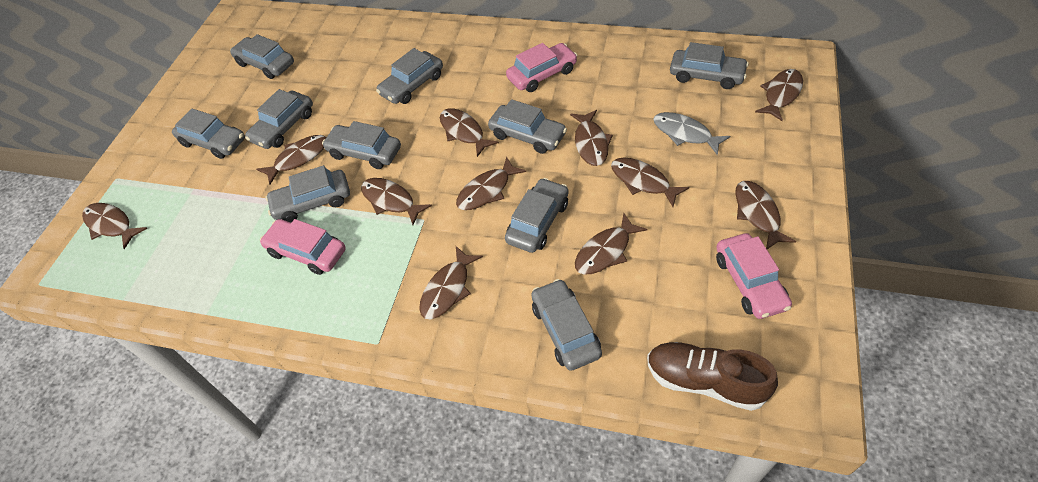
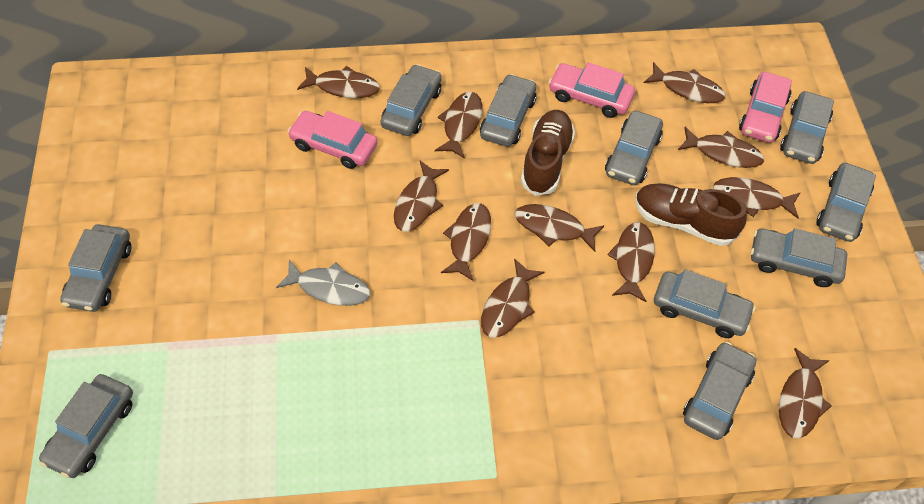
brown shoe: 1 -> 2

